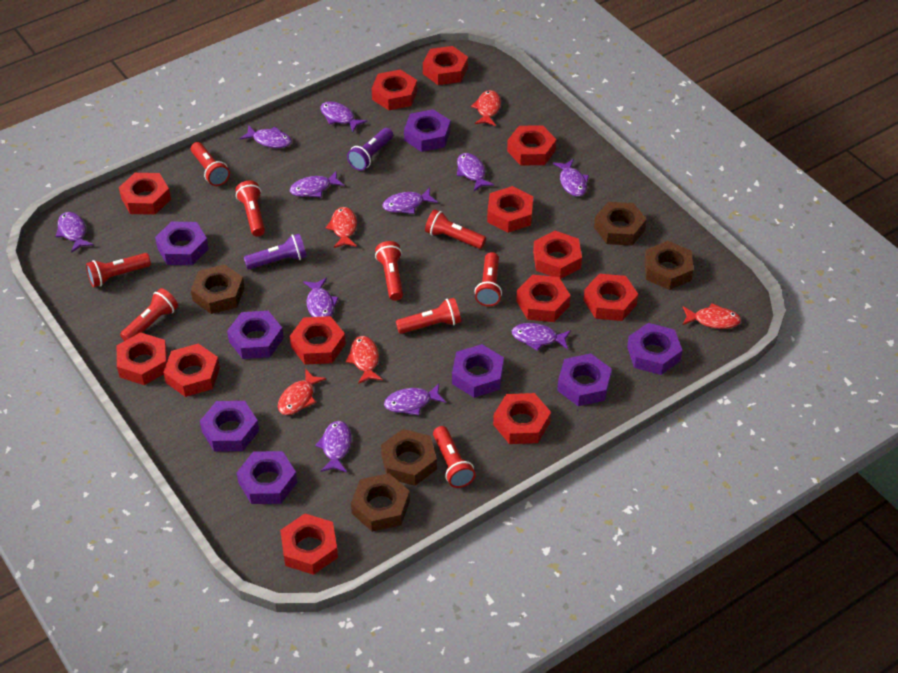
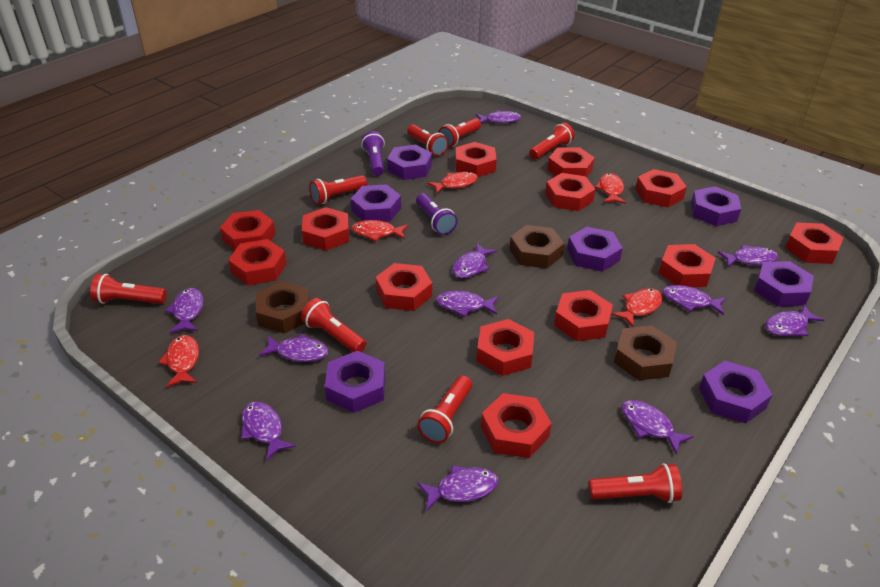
brown nut: 5 -> 3
purple nut: 8 -> 7
red flashlight: 9 -> 8

